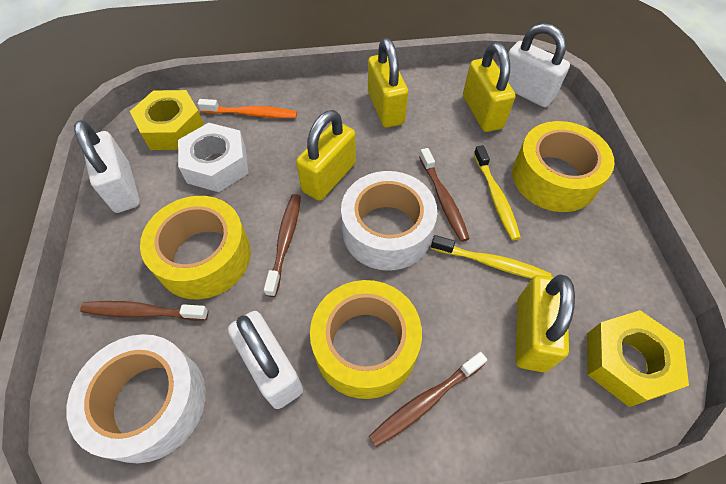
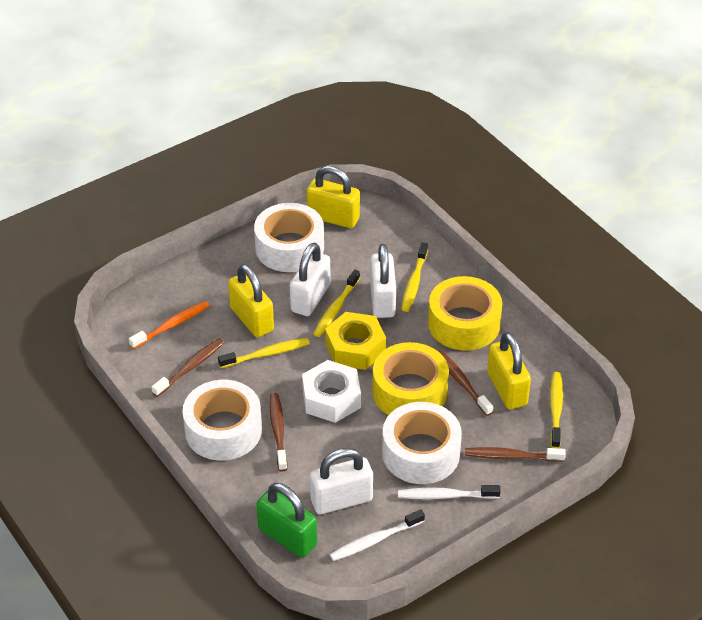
green padlock: 0 -> 1
white tape: 2 -> 3
white toothbrush: 0 -> 2
yellow nut: 2 -> 1
yellow padlock: 4 -> 3
yellow tape: 3 -> 2
yellow toothbrush: 2 -> 4

